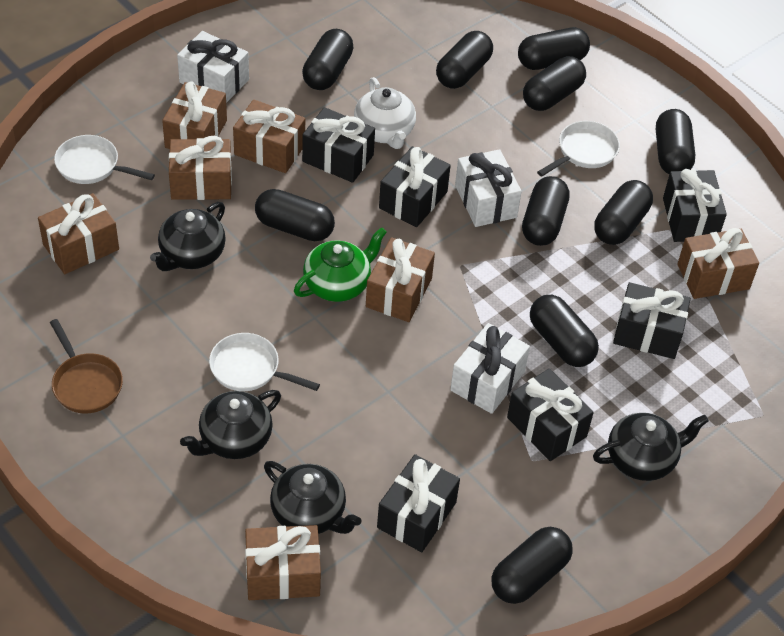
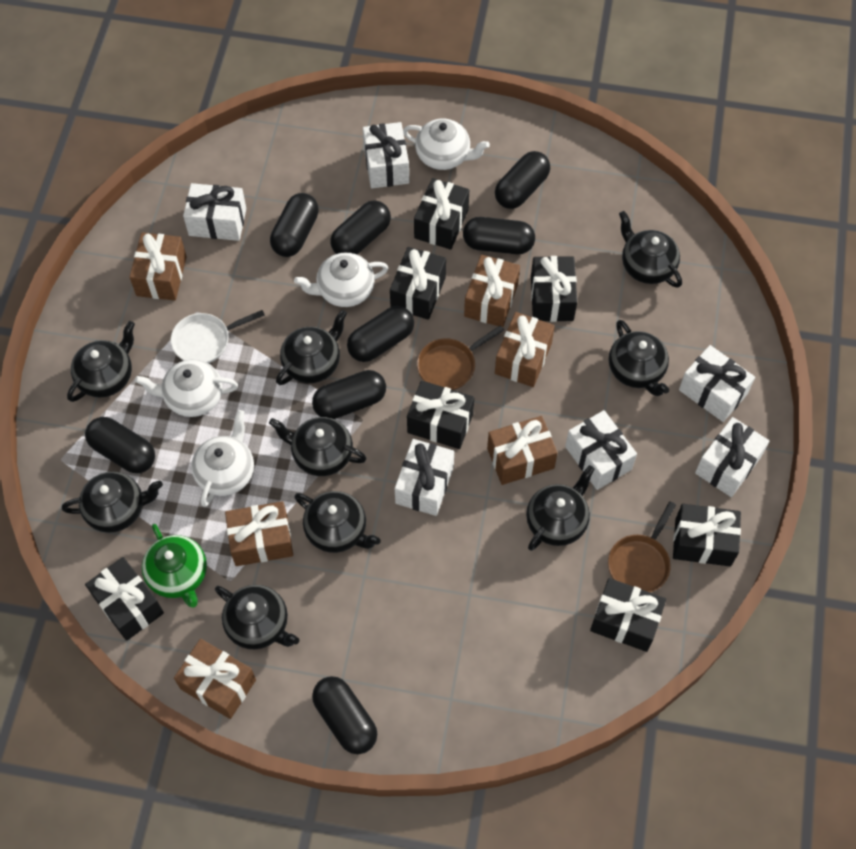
black capsule: 10 -> 8
black gift: 6 -> 7
black teapot: 4 -> 9
brown gift: 7 -> 6
brown pan: 1 -> 2
white gift: 3 -> 6
white pan: 3 -> 1
white teapot: 1 -> 4

